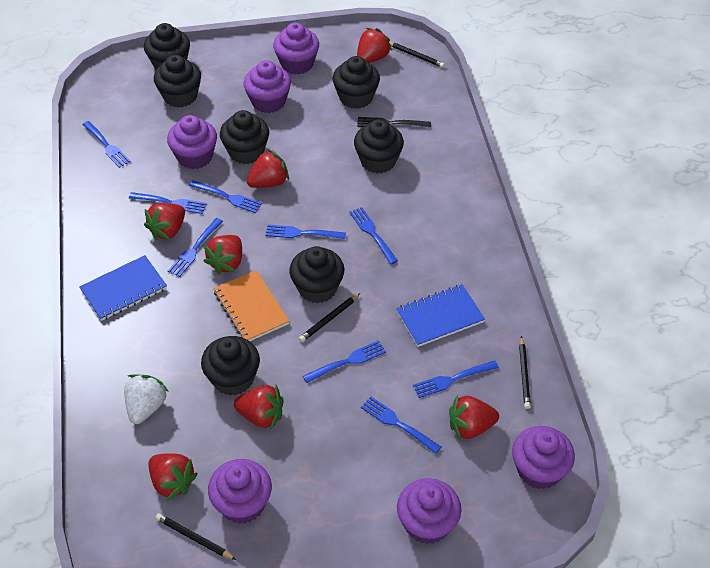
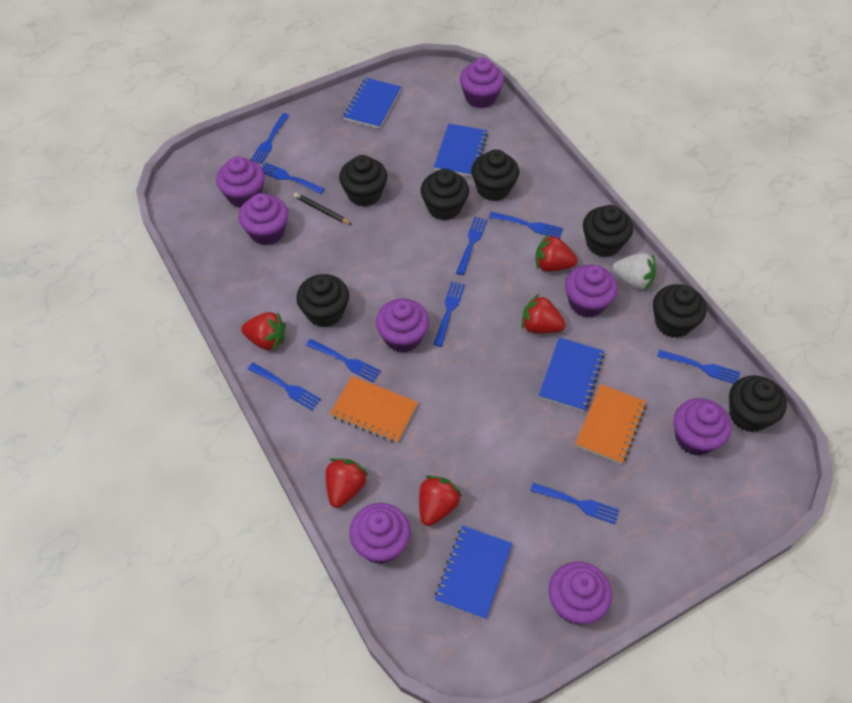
black fork: 1 -> 0
black pencil: 4 -> 1
blue notebook: 2 -> 4
orange notebook: 1 -> 2
purple cupcake: 6 -> 8
red strawberry: 7 -> 5

